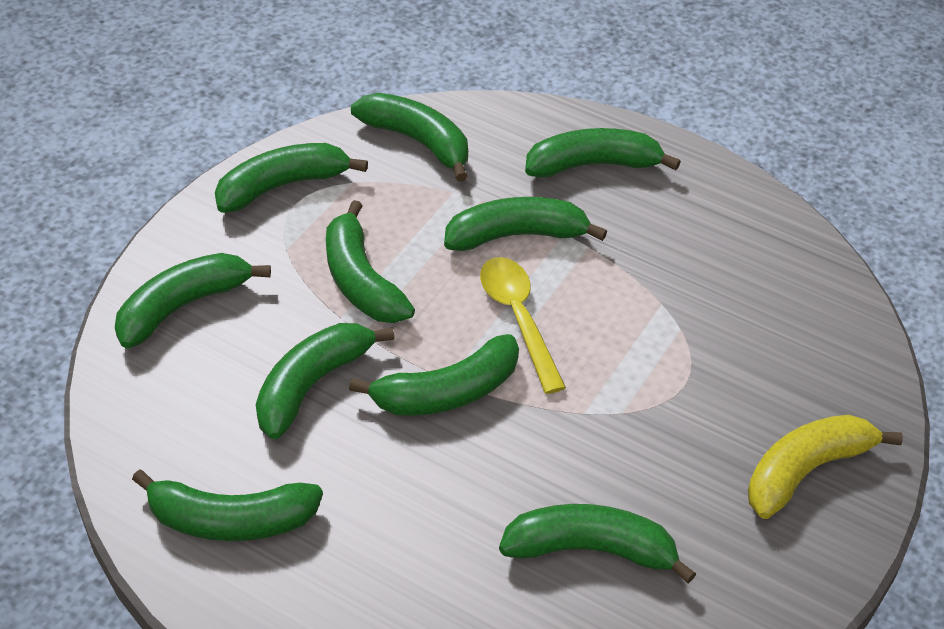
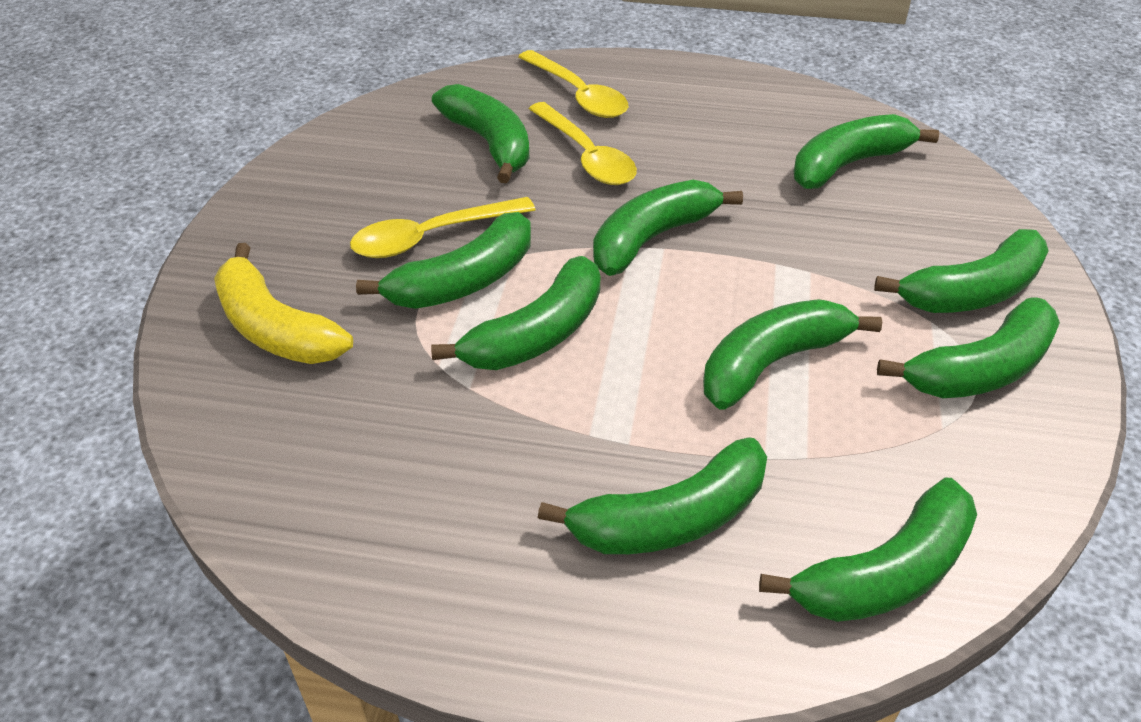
yellow spoon: 1 -> 3

